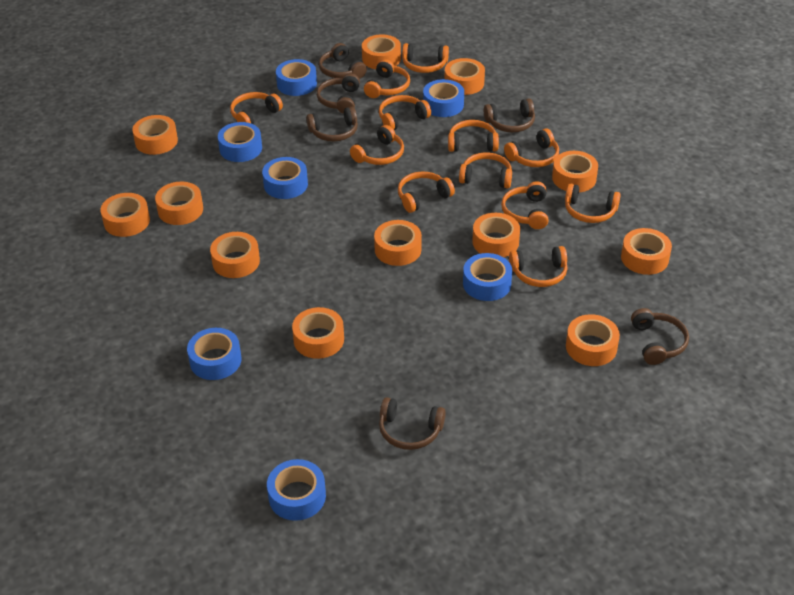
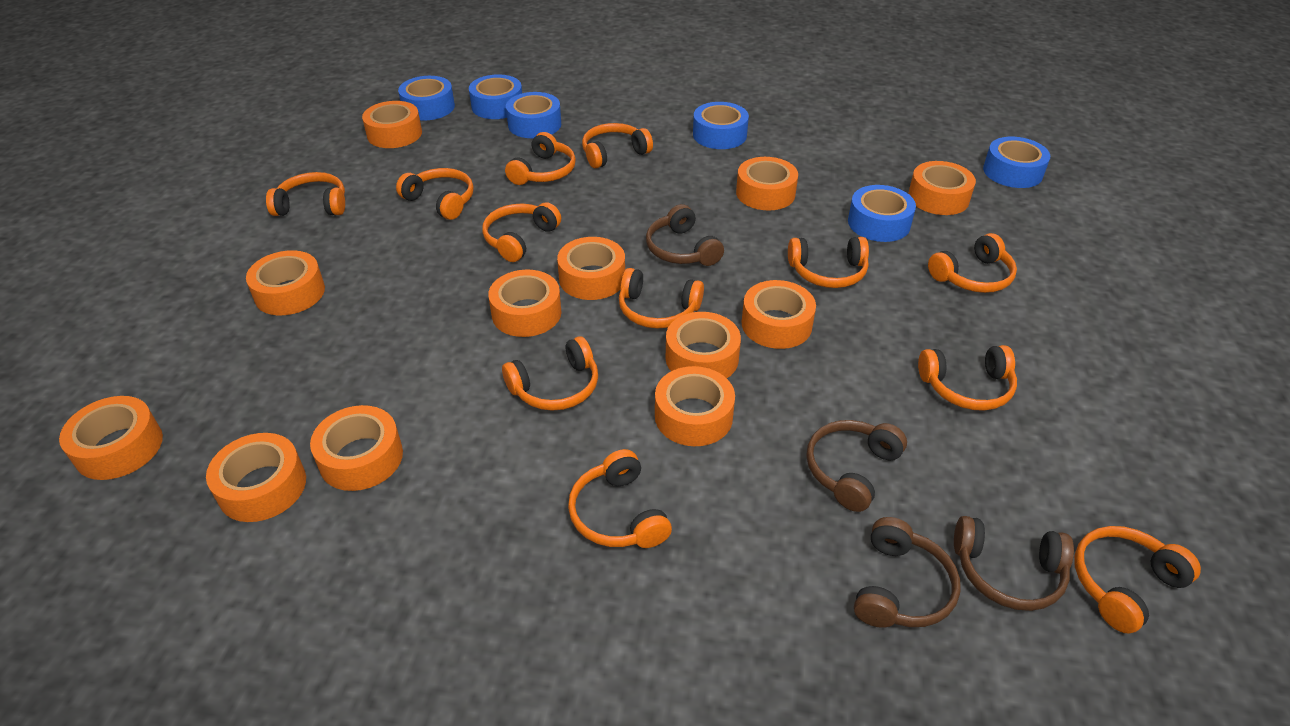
blue tape: 7 -> 6
brown headphones: 6 -> 4

